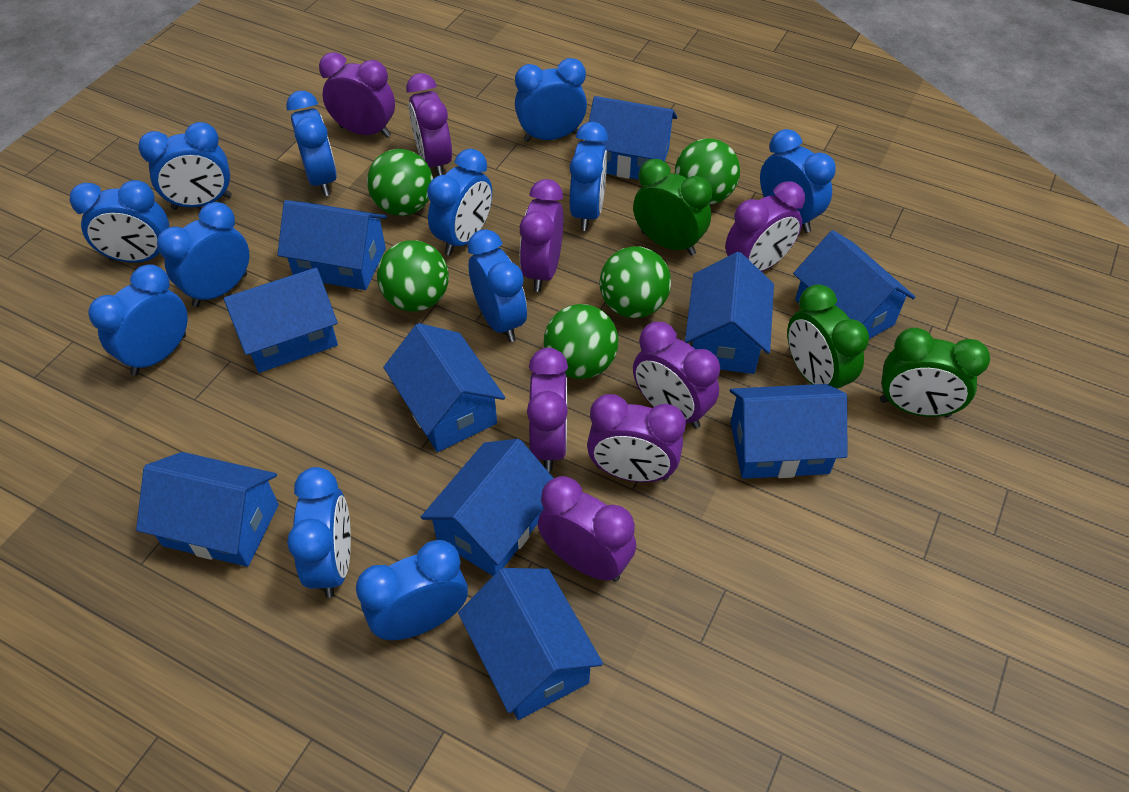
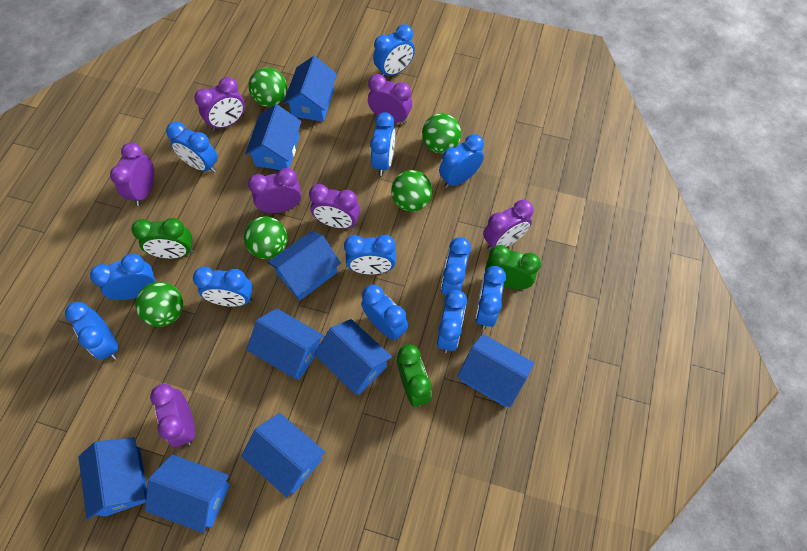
blue house: 10 -> 9
purple clock: 8 -> 7

